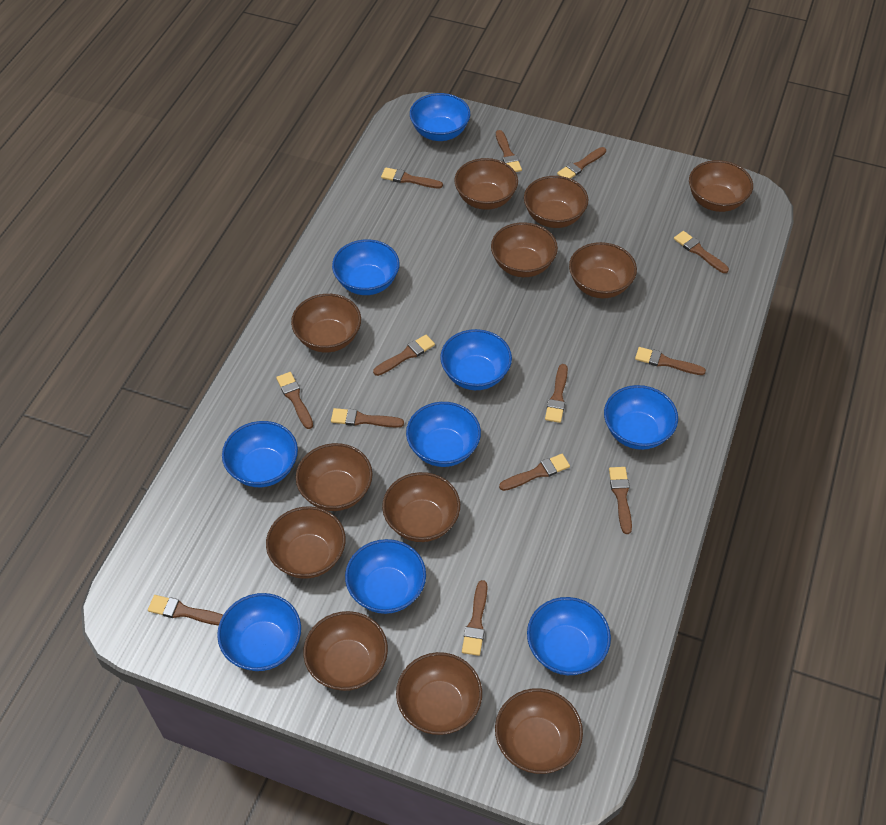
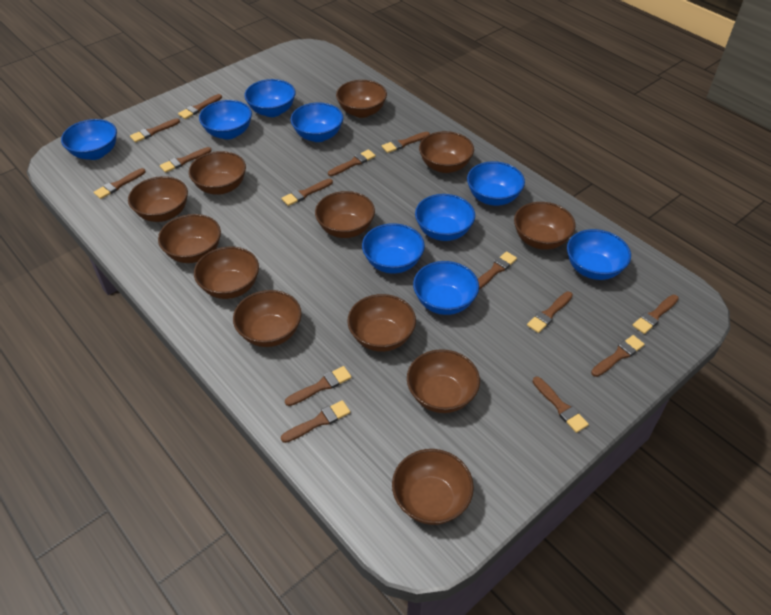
brown brush: 13 -> 14

